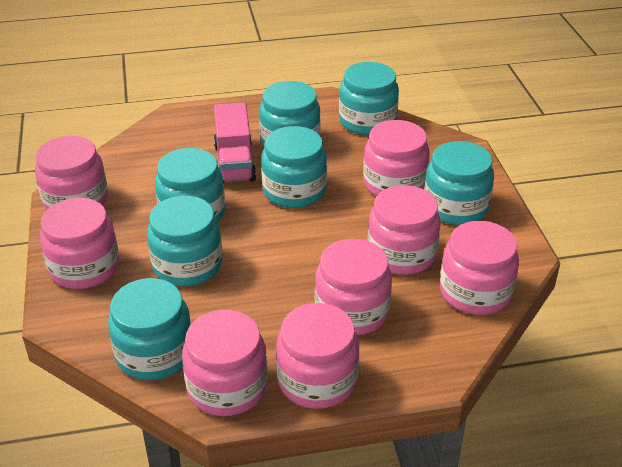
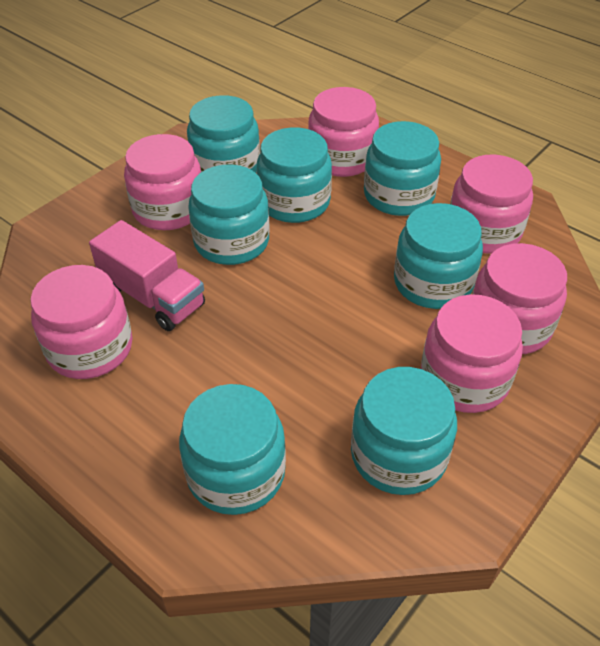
pink jar: 8 -> 6

